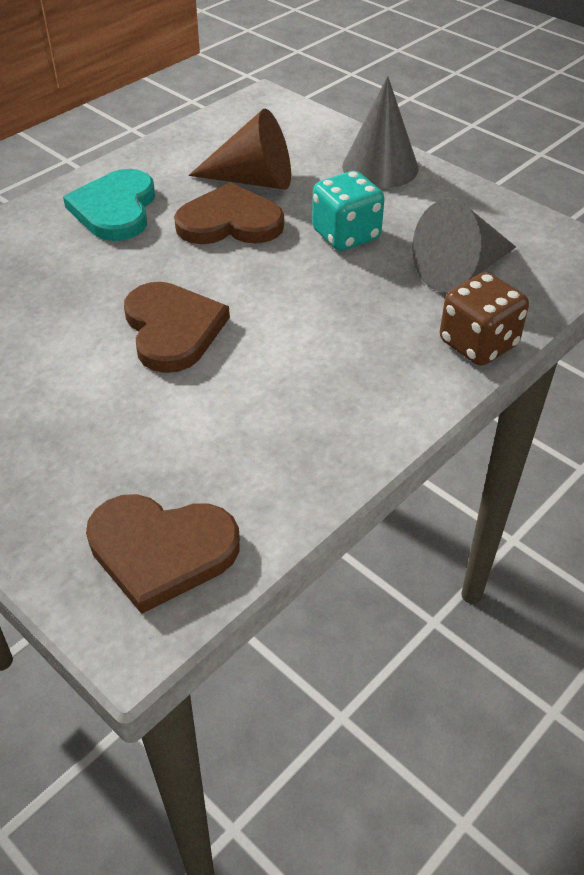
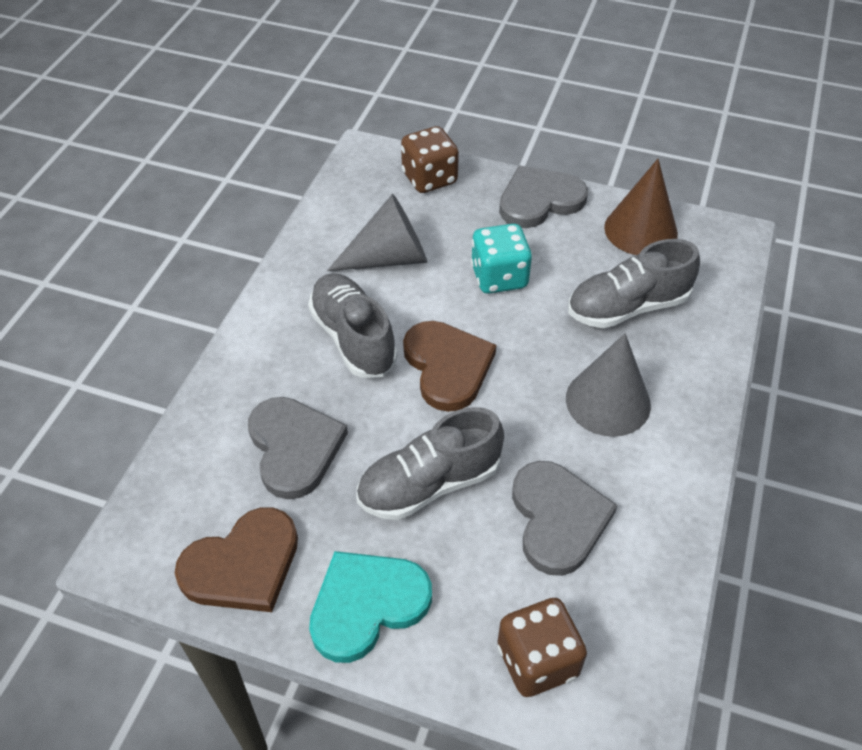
brown dice: 1 -> 2
brown heart: 3 -> 2
grey heart: 0 -> 3
grey shoe: 0 -> 3

